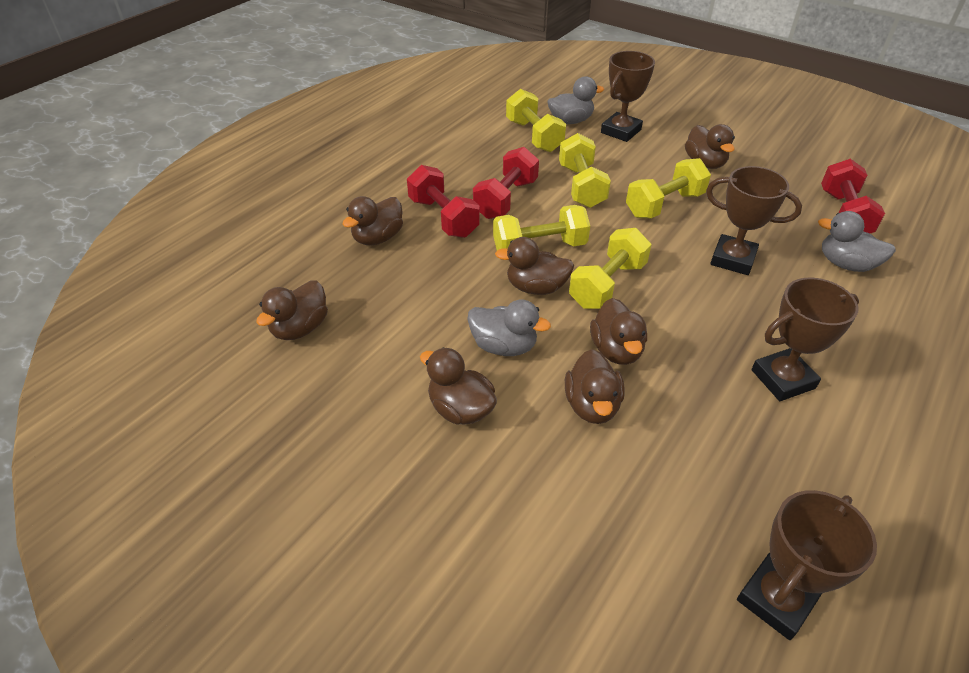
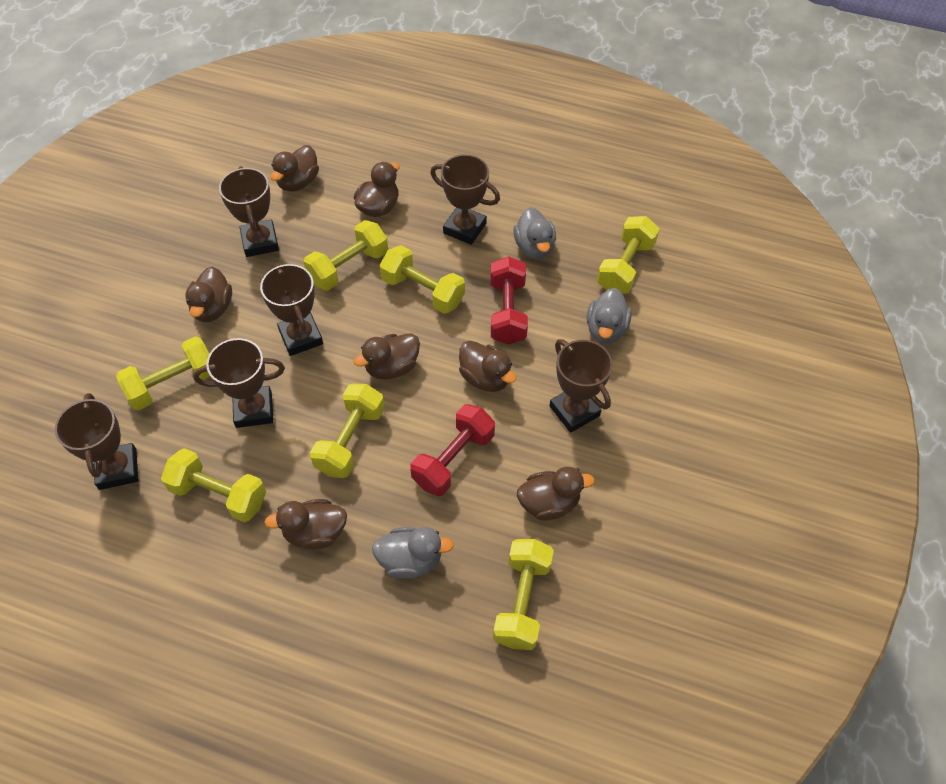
brown trophy: 4 -> 6
red dumbbell: 3 -> 2
yellow dumbbell: 5 -> 7

